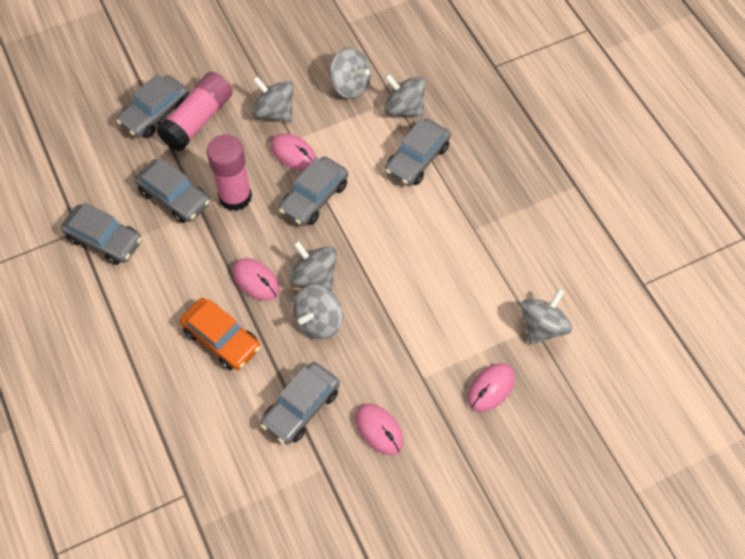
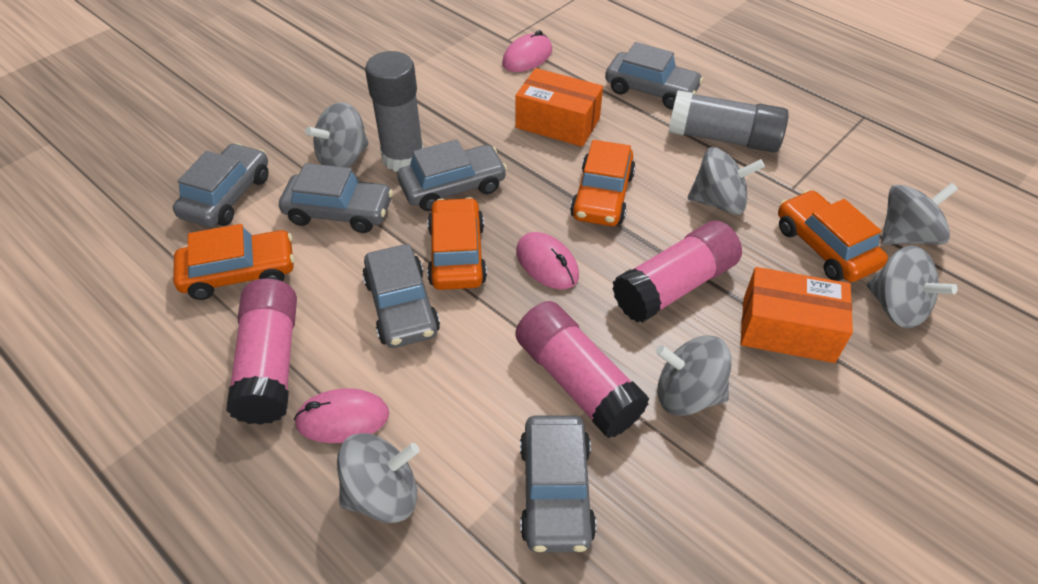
grey glue stick: 0 -> 2
orange box: 0 -> 2
orange car: 1 -> 4
pink glue stick: 2 -> 3
pink mouse: 4 -> 3

